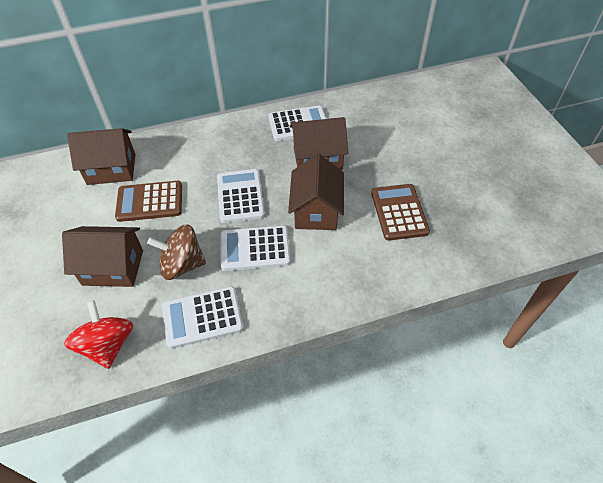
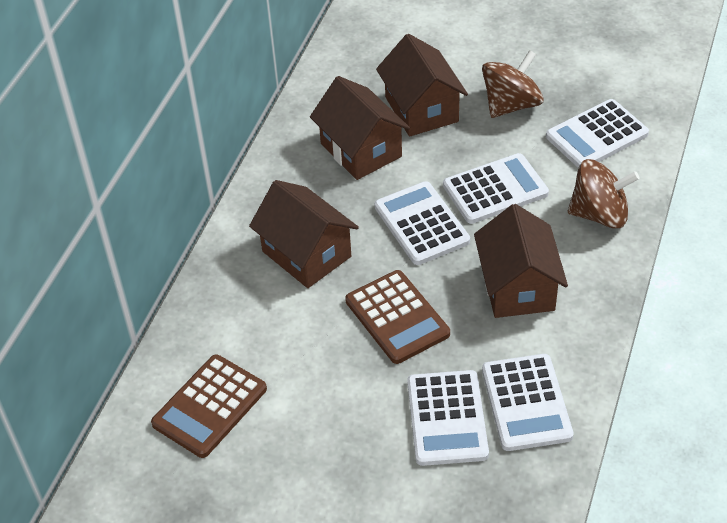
brown spinning top: 1 -> 2
red spinning top: 1 -> 0
white calculator: 4 -> 5

